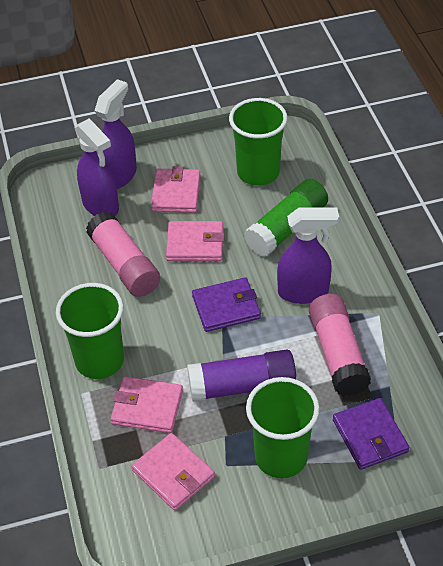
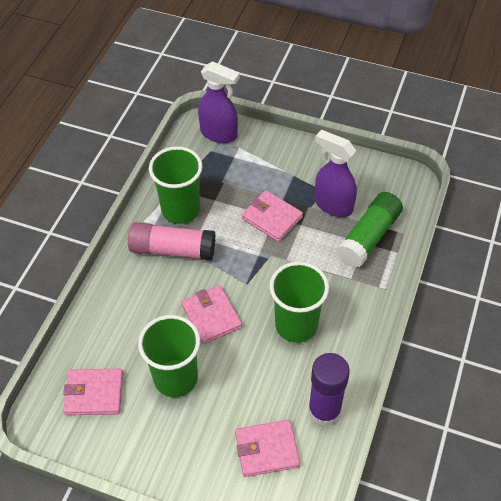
pink glue stick: 2 -> 1
purple spray bottle: 3 -> 2
purple wallet: 2 -> 0

